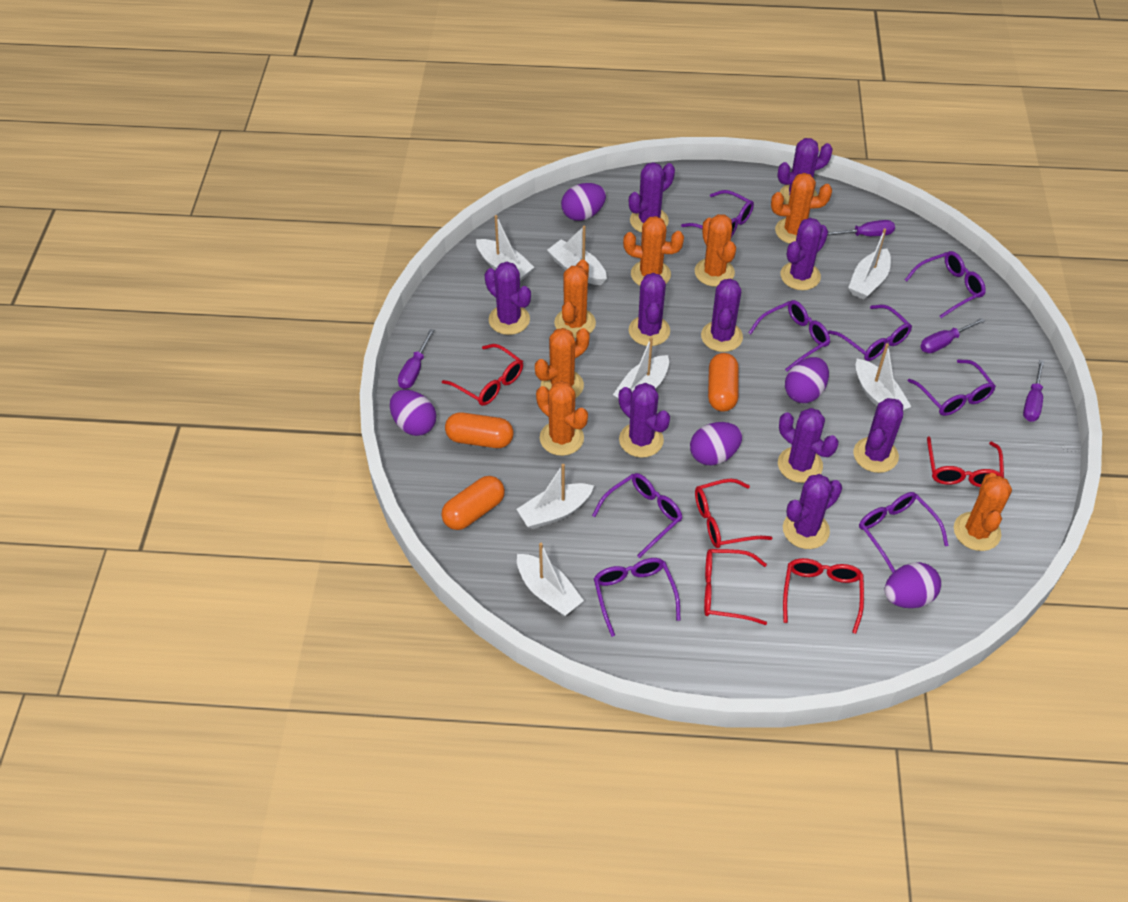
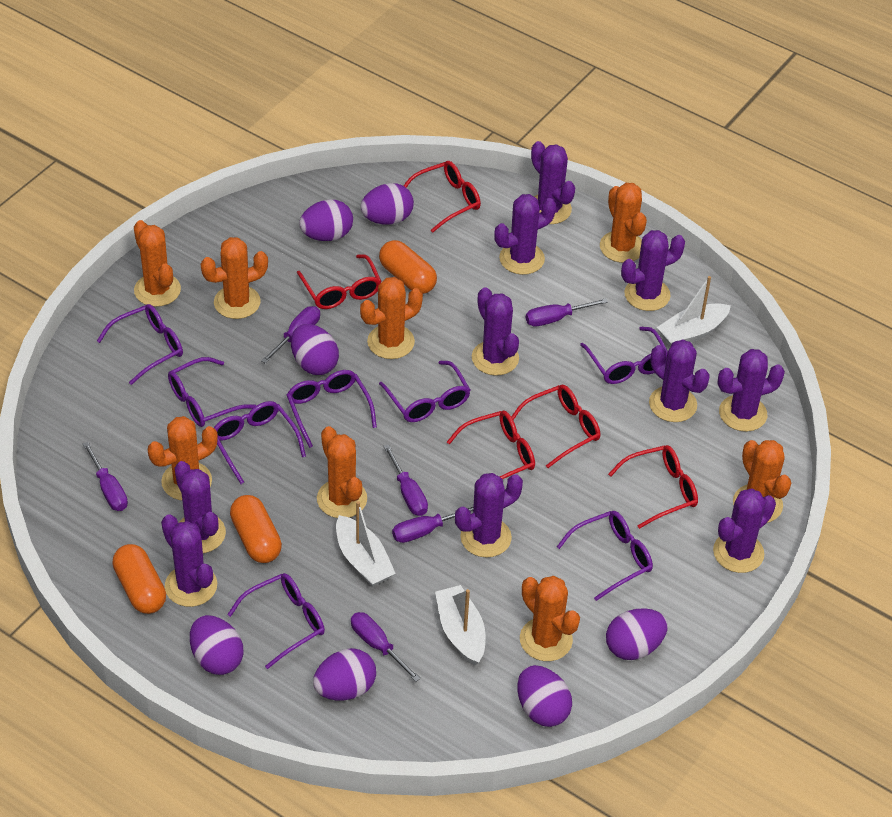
orange cactus: 7 -> 8
purple egg: 5 -> 7
purple screwdriver: 4 -> 6
white boat: 7 -> 3

